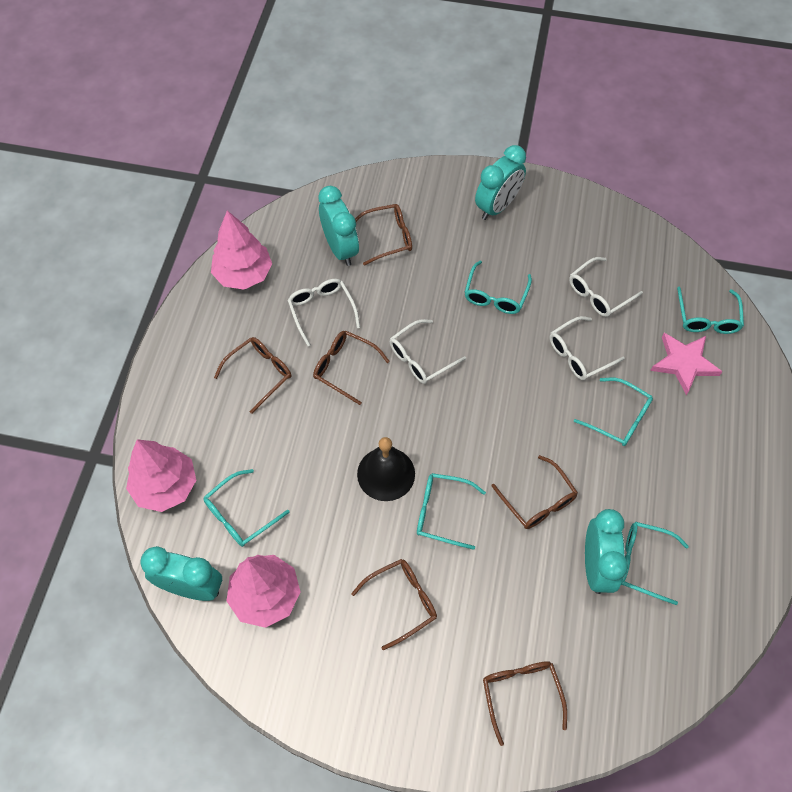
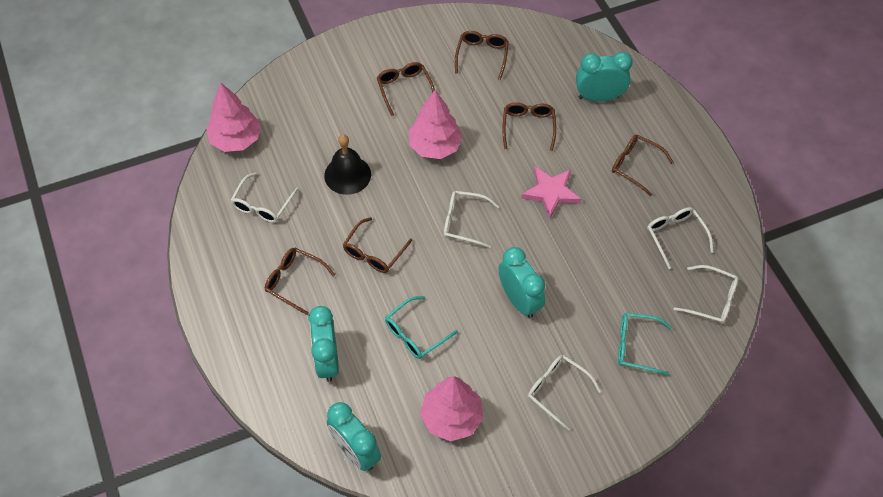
turquoise glasses: 6 -> 2
white glasses: 4 -> 5

